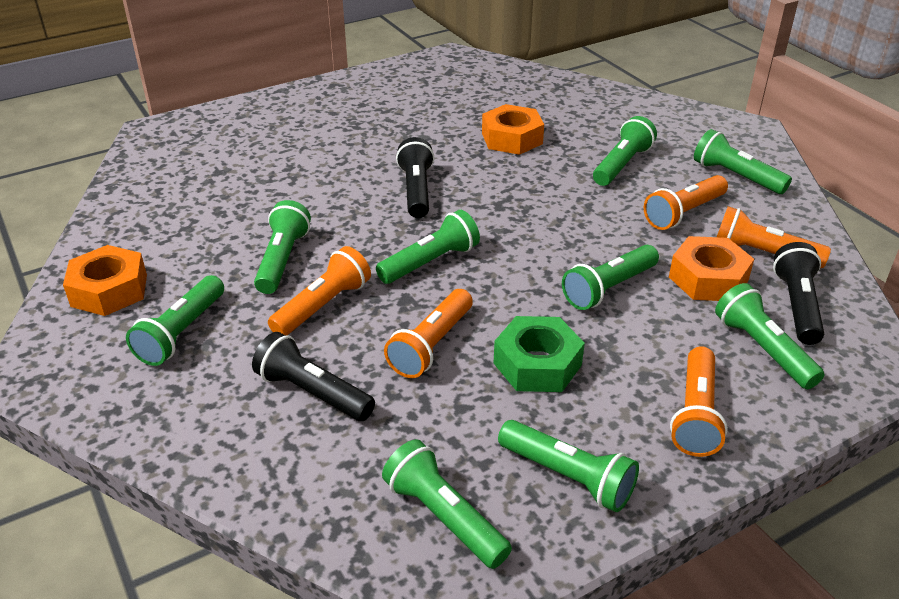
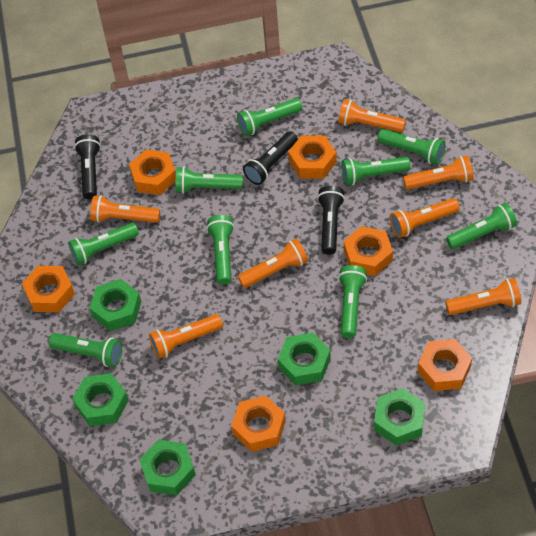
green nut: 1 -> 5
orange flashlight: 5 -> 7
orange nut: 3 -> 6

